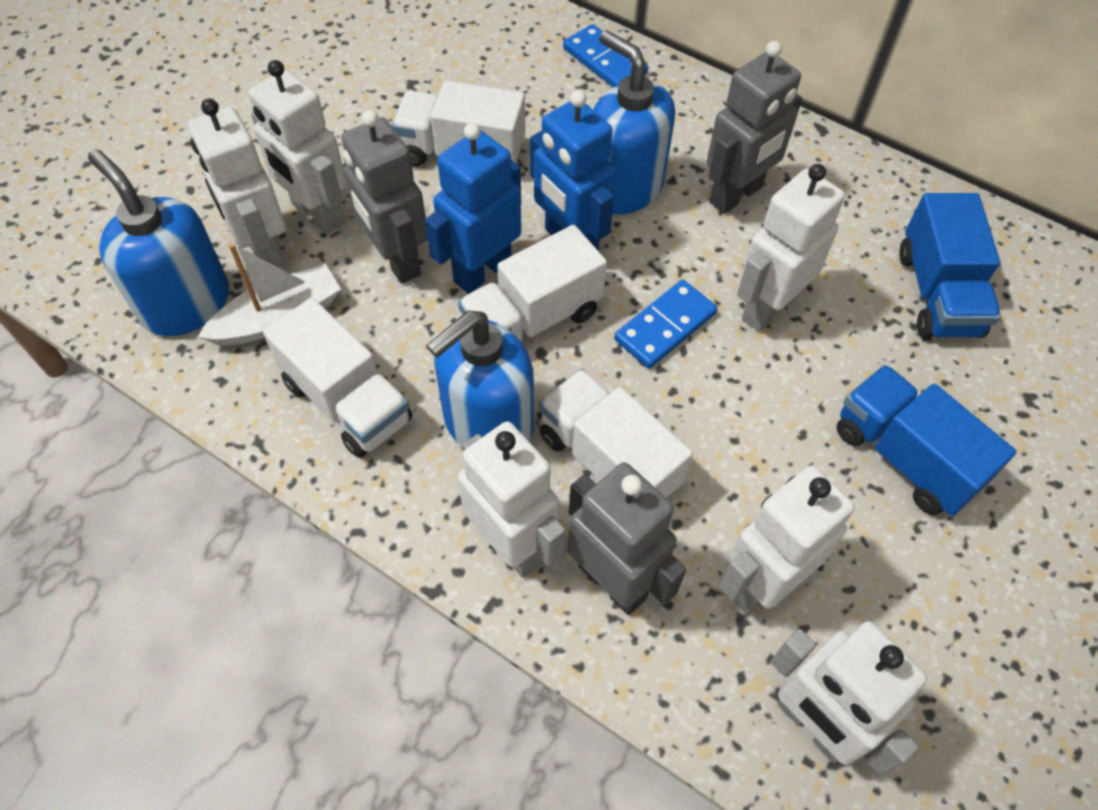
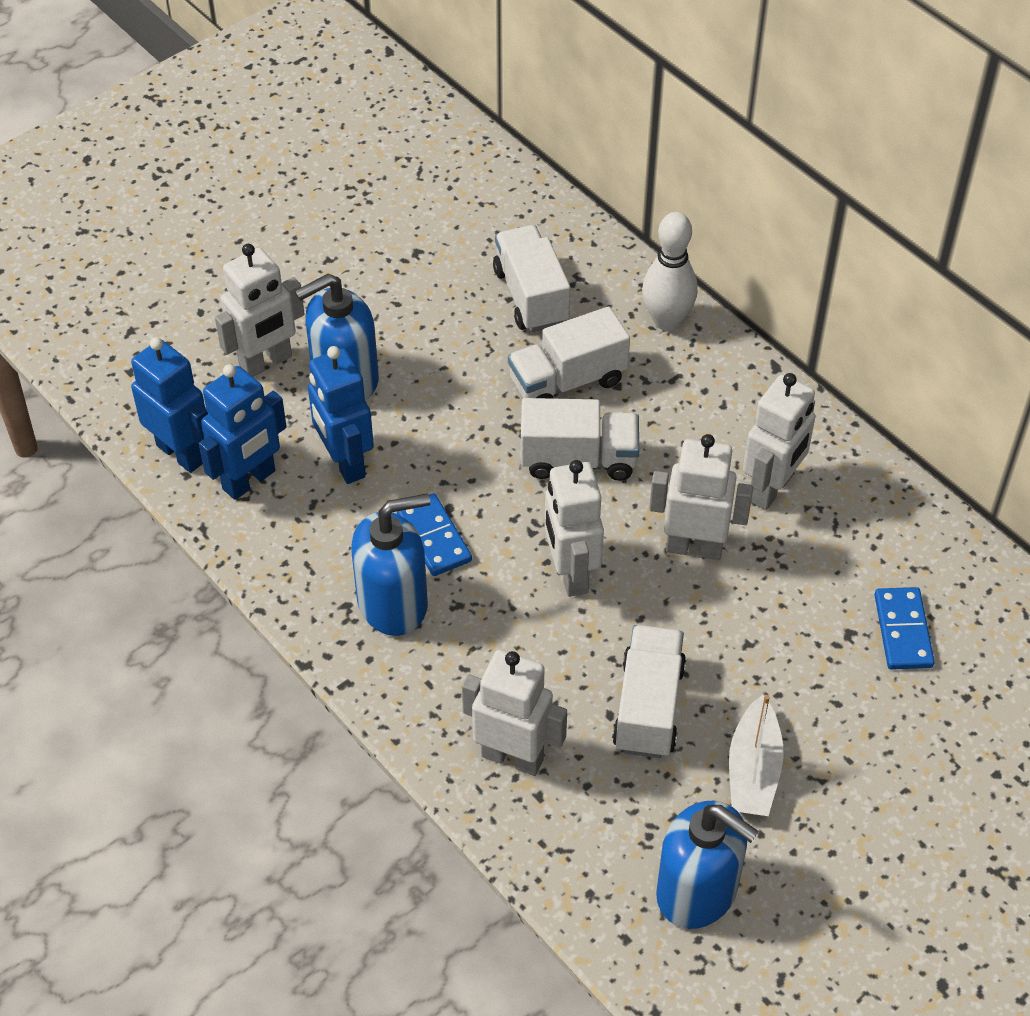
blue robot: 2 -> 3
blue truck: 2 -> 0
grey robot: 3 -> 0
white bowling pin: 0 -> 1
white robot: 6 -> 5

